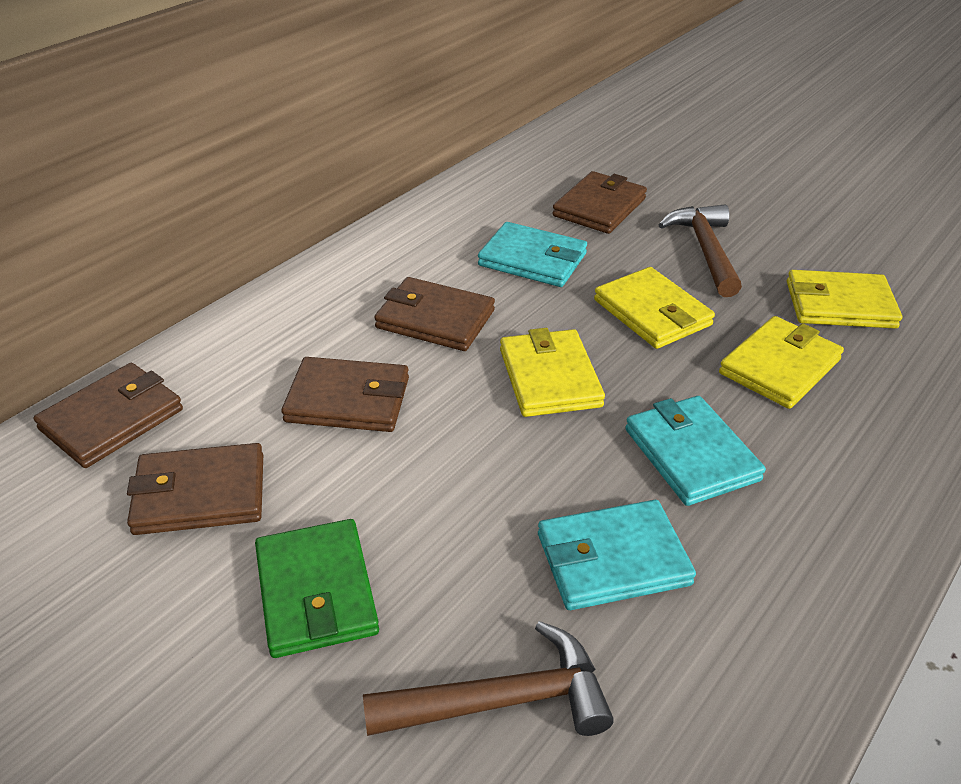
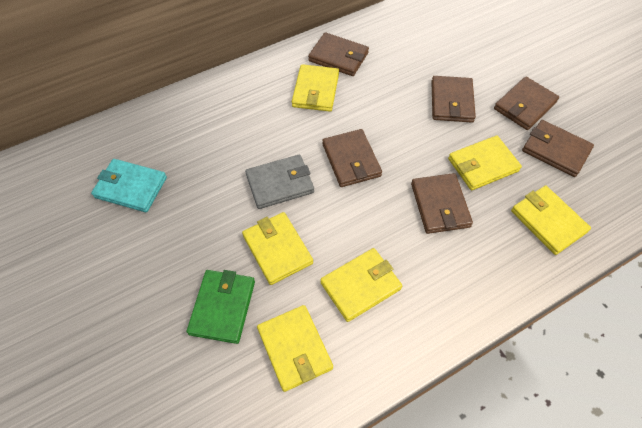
brown hammer: 2 -> 0
brown wallet: 5 -> 6
grey wallet: 0 -> 1
turquoise wallet: 3 -> 1
yellow wallet: 4 -> 6

